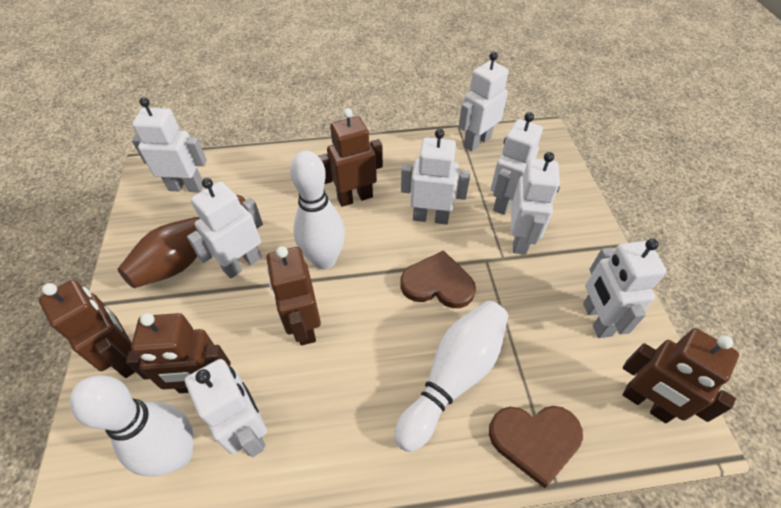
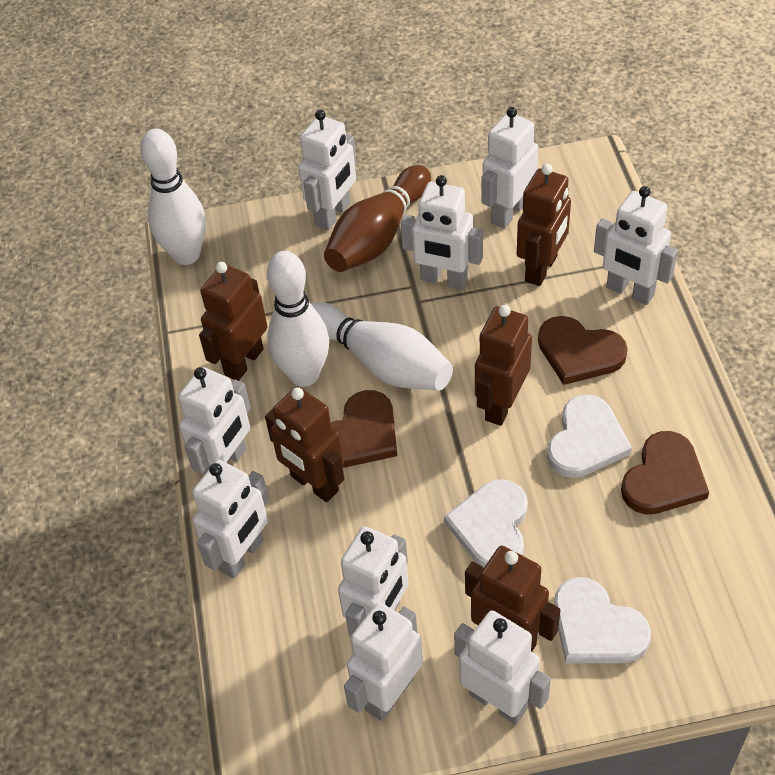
brown heart: 2 -> 3
white heart: 0 -> 3
white robot: 8 -> 9

